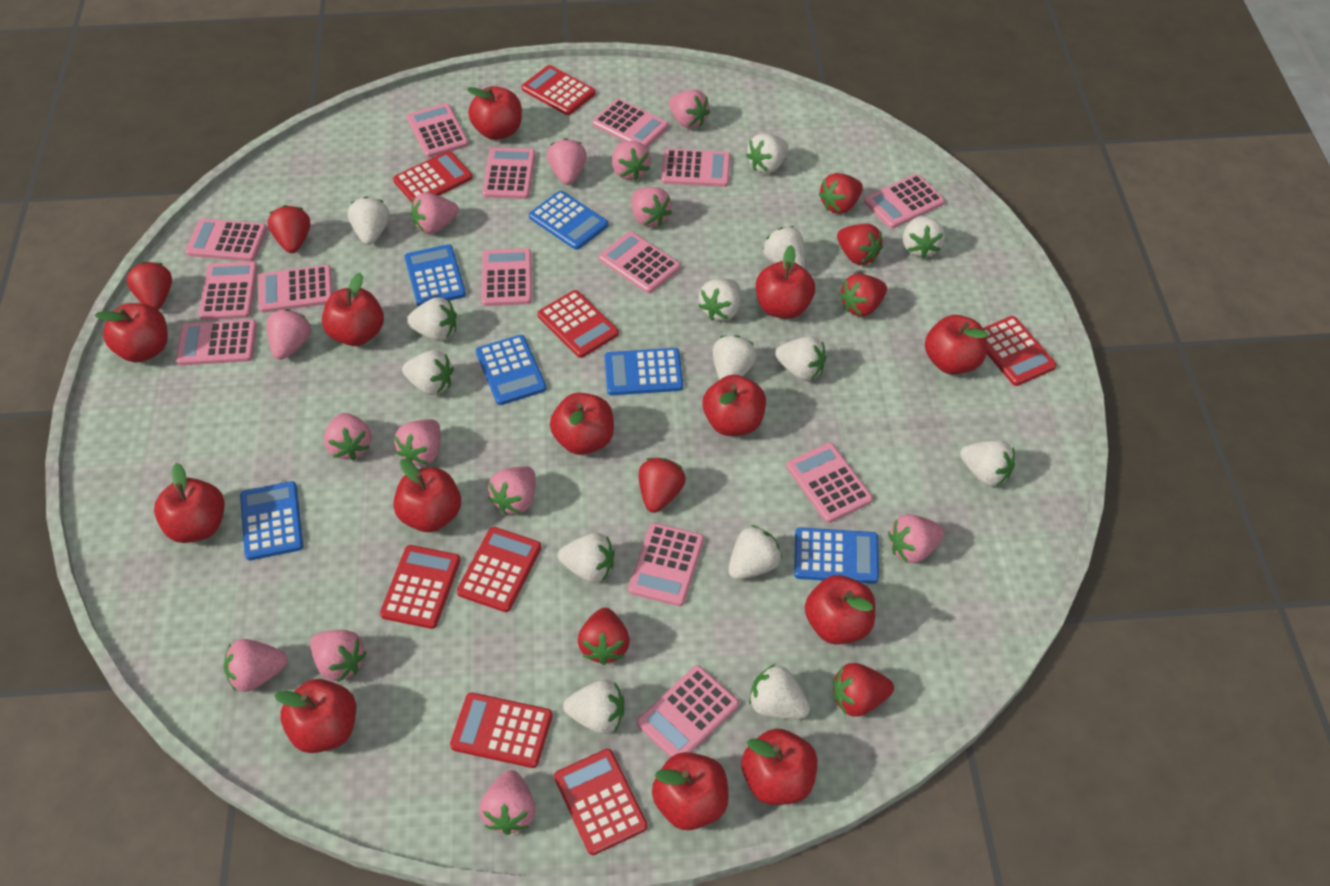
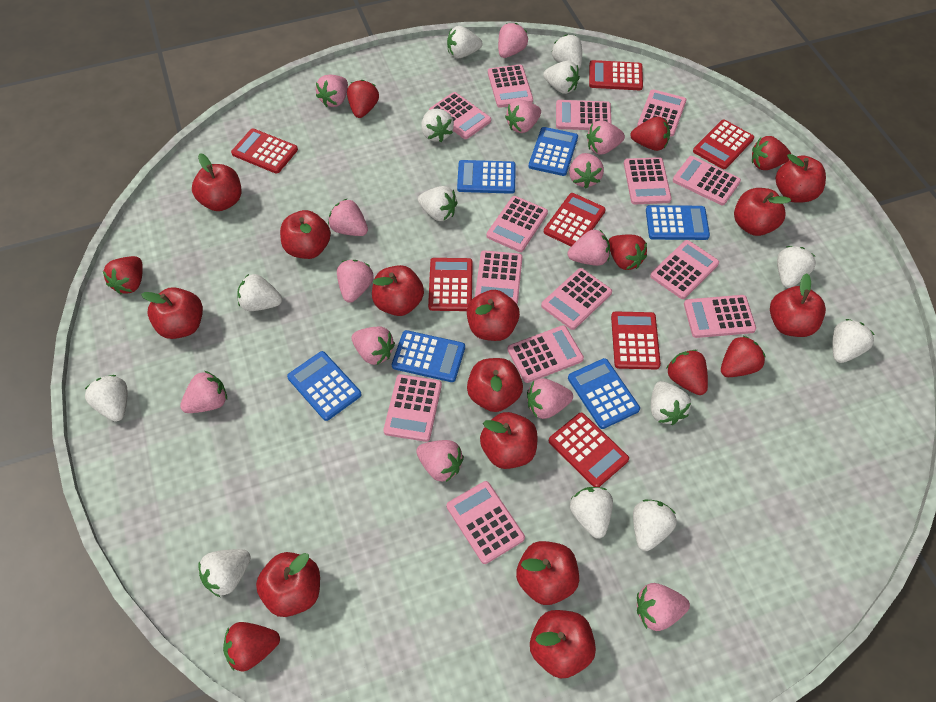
red calculator: 8 -> 7
white strawberry: 14 -> 13

